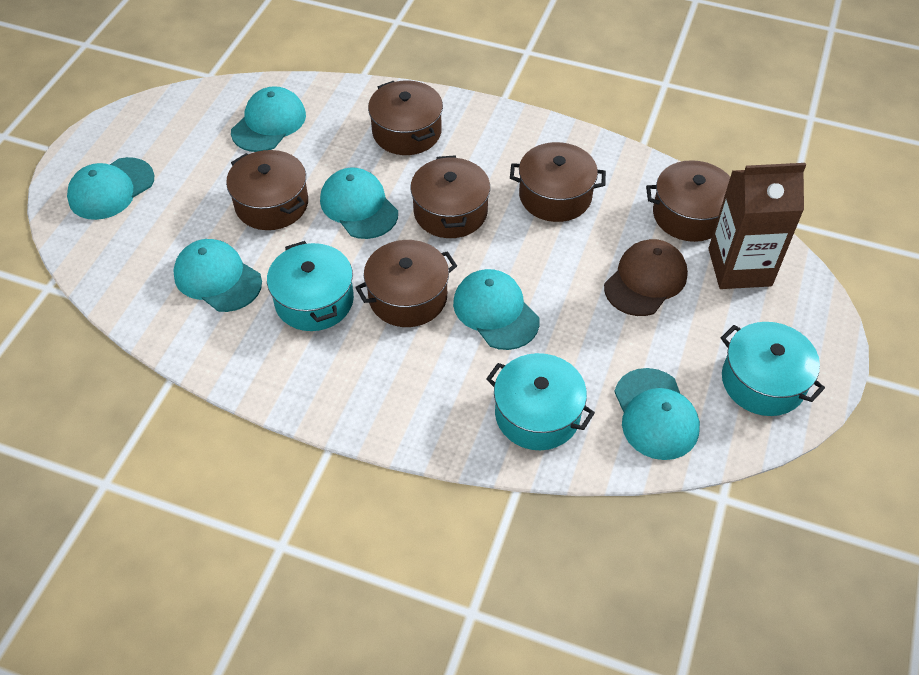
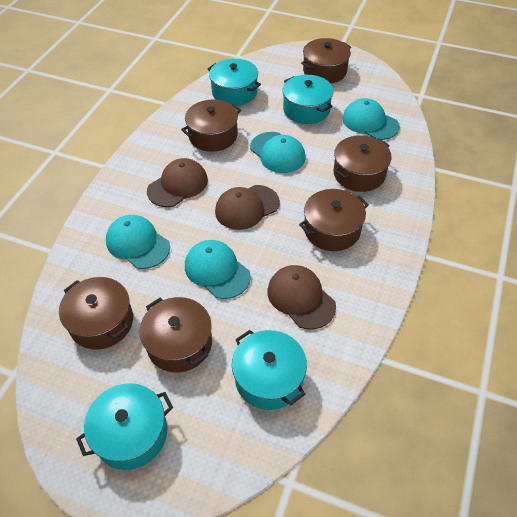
brown cap: 1 -> 3
brown carton: 1 -> 0
turquoise cap: 6 -> 4
turquoise pot: 3 -> 4

